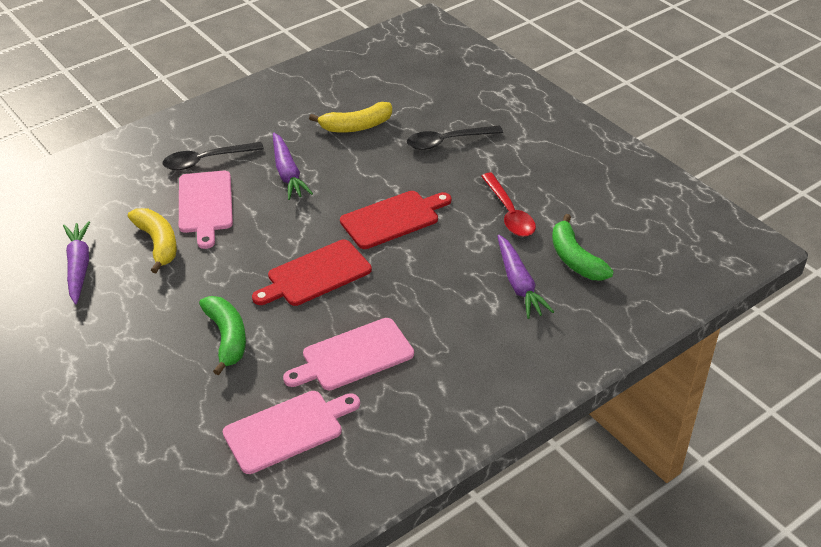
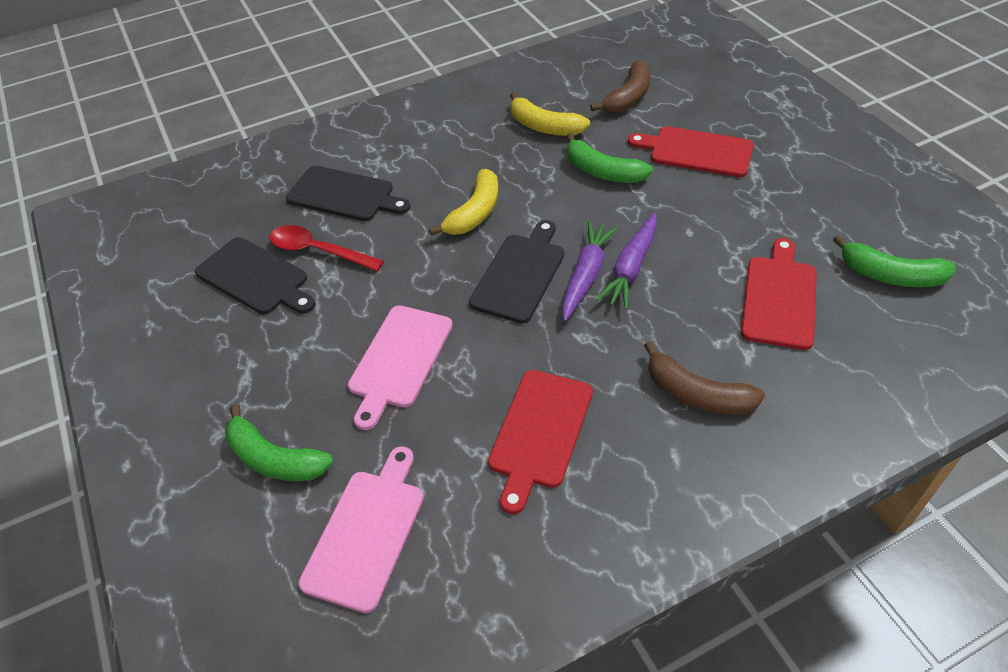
black cutting board: 0 -> 3
black spoon: 2 -> 0
brown banana: 0 -> 2
green banana: 2 -> 3
pink cutting board: 3 -> 2
purple carrot: 3 -> 2
red cutting board: 2 -> 3

